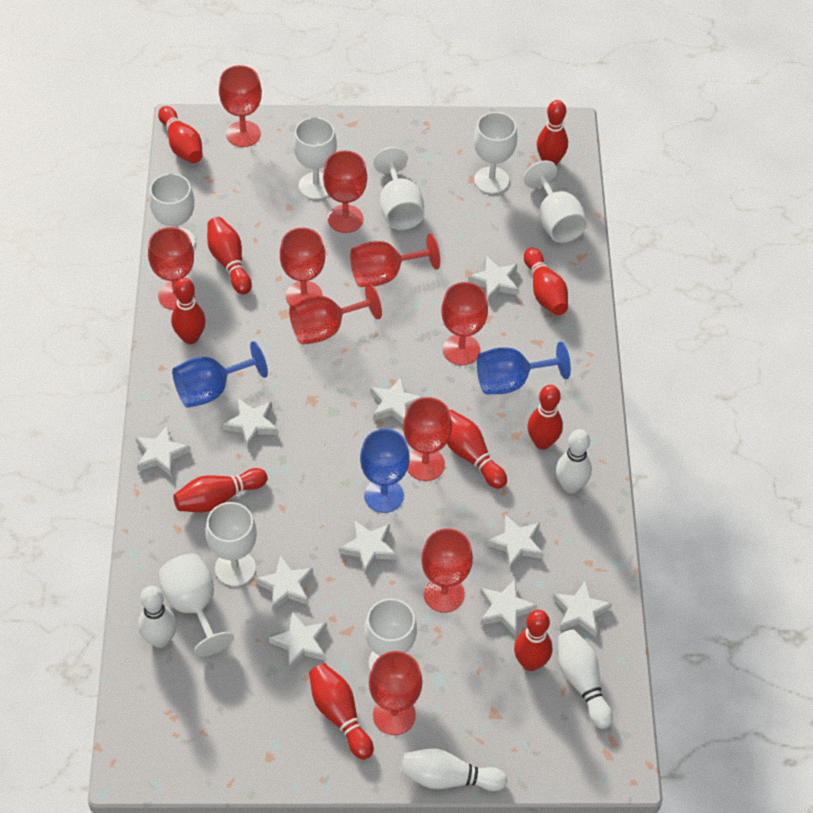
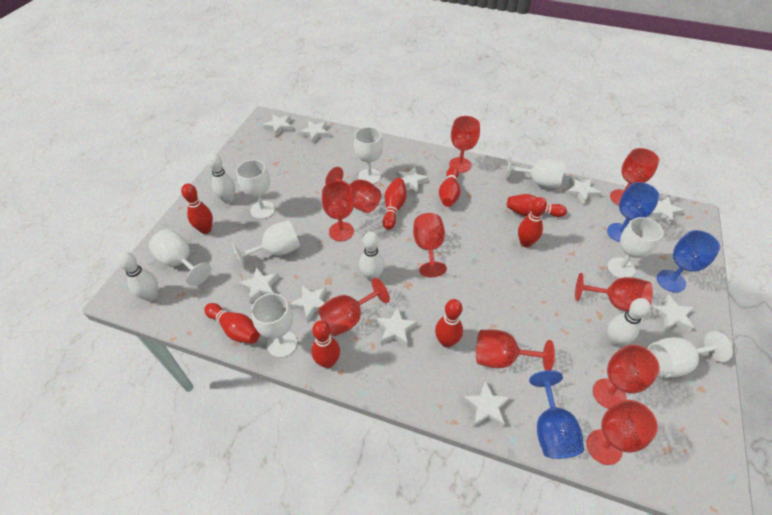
red bowling pin: 10 -> 8

